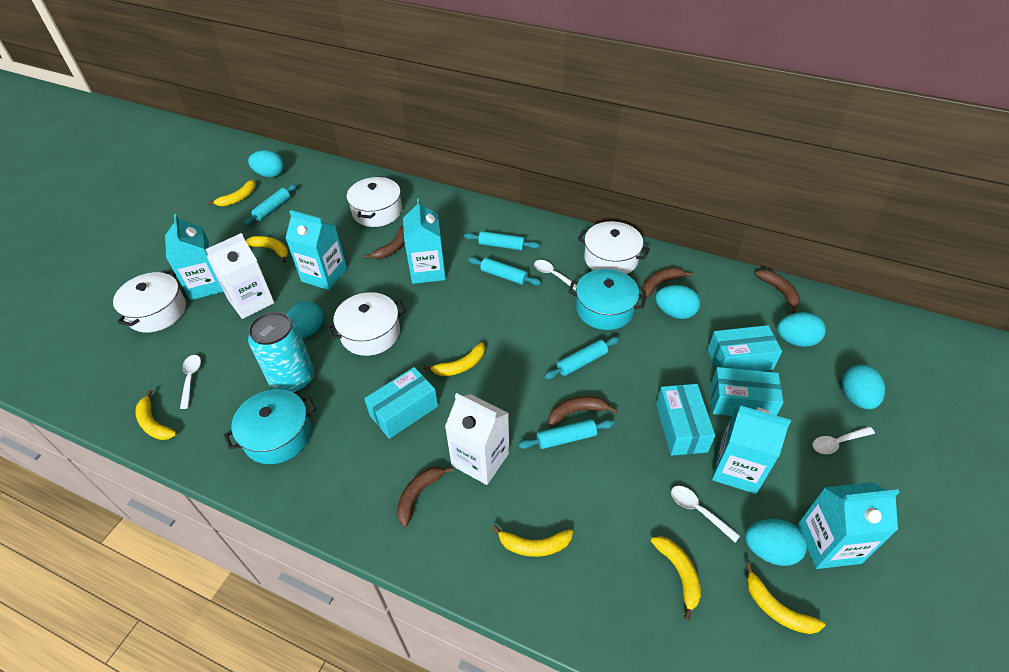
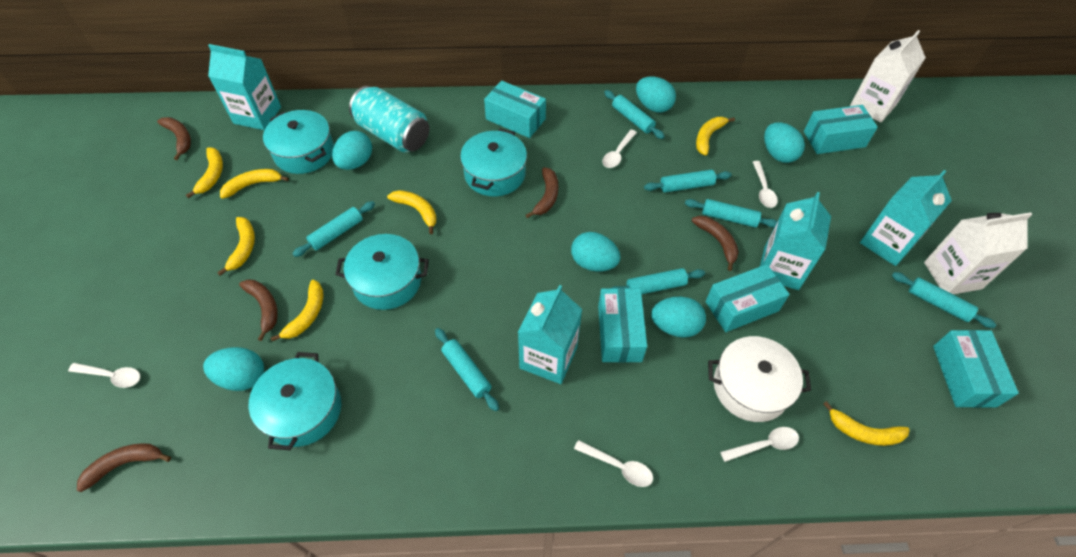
turquoise box: 4 -> 5
turquoise carton: 5 -> 4
turquoise pot: 2 -> 4
turquoise rolling pin: 5 -> 7
white pot: 4 -> 1
white spoon: 4 -> 5

